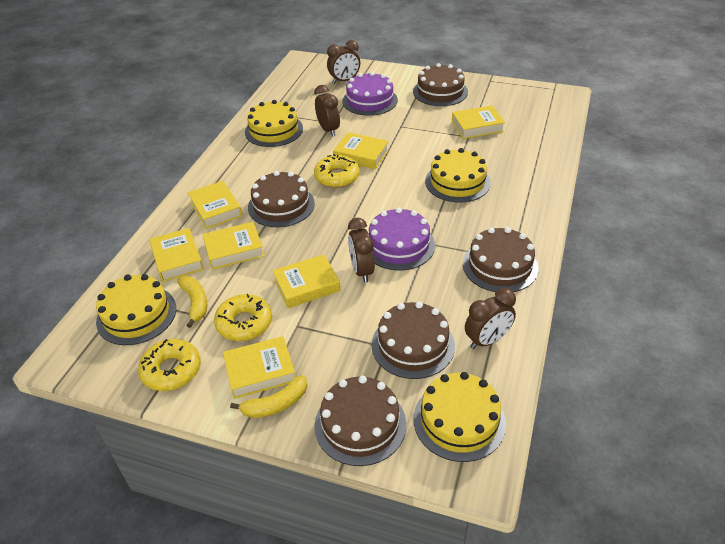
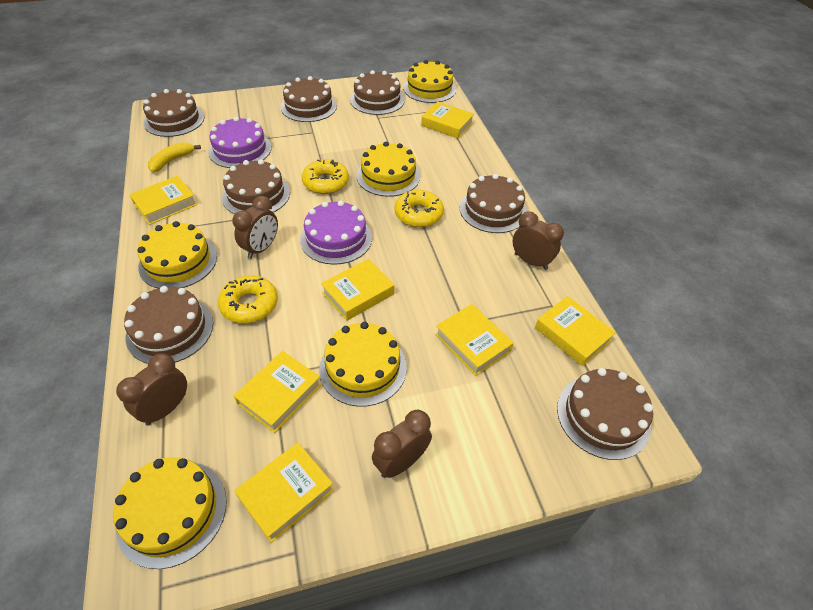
brown cake: 5 -> 7
yellow banana: 2 -> 1
yellow cake: 4 -> 5

